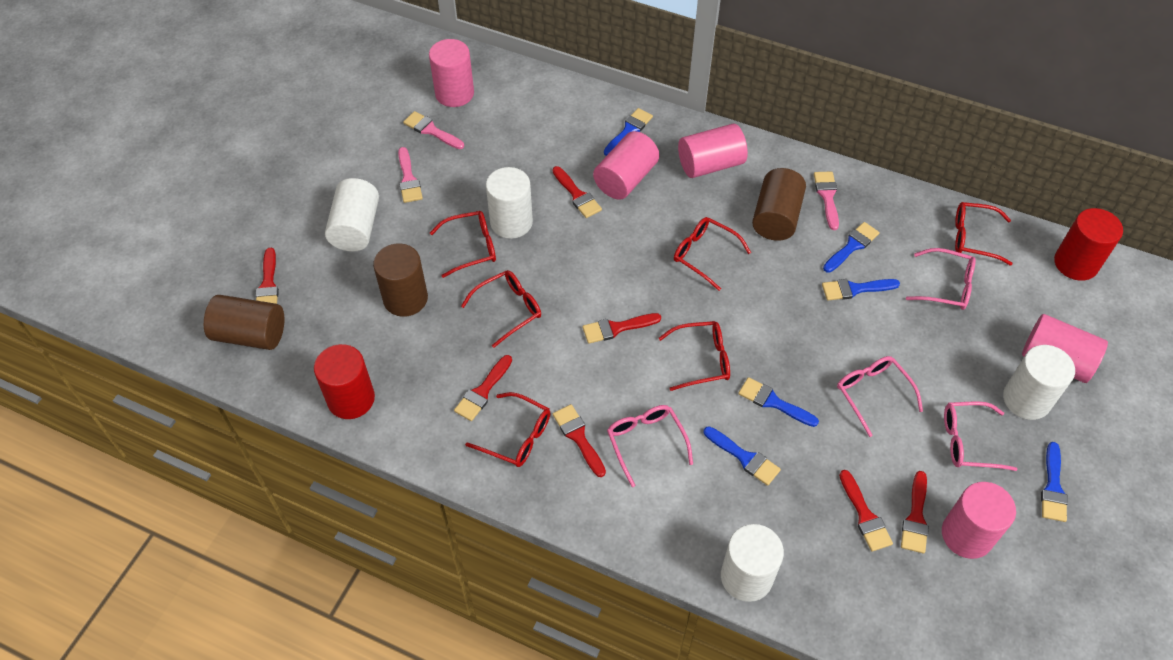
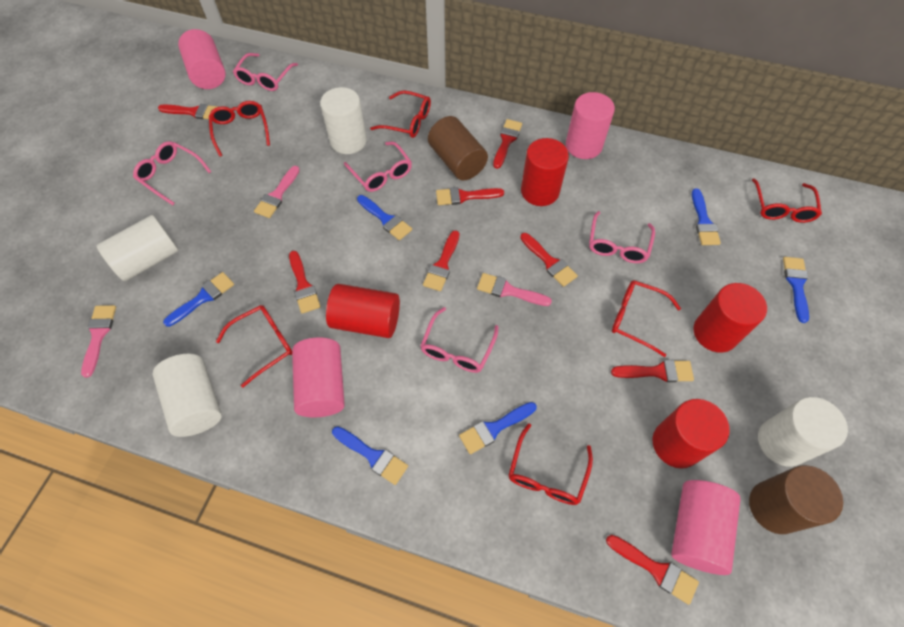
brown cylinder: 3 -> 2
pink cylinder: 5 -> 4
pink glasses: 4 -> 5
red brush: 7 -> 8
red cylinder: 2 -> 4

